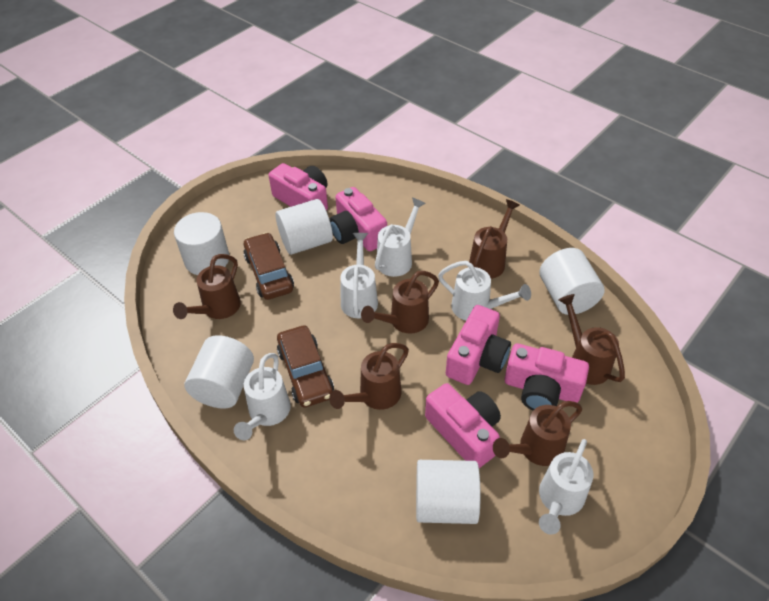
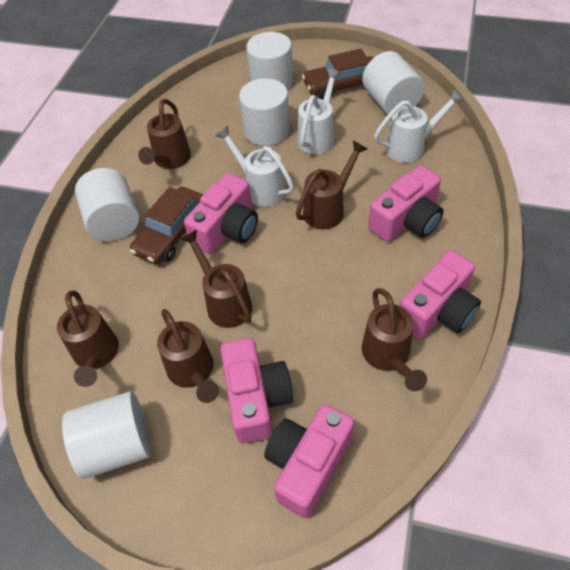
white watering can: 5 -> 3

